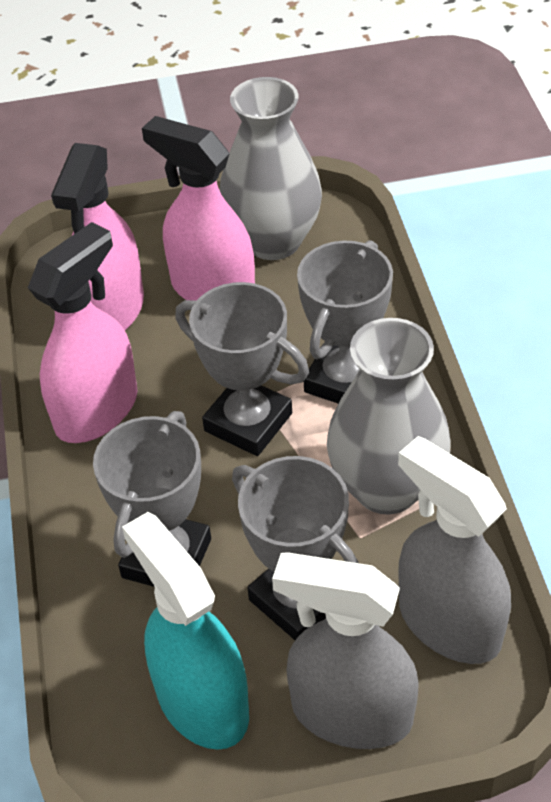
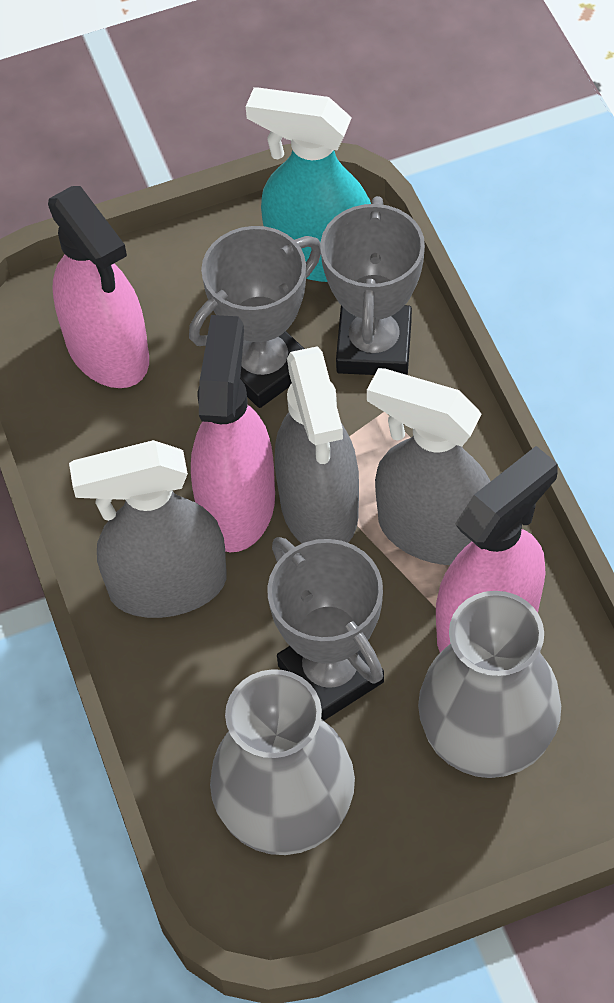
grey spray bottle: 2 -> 3
grey trophy: 4 -> 3

